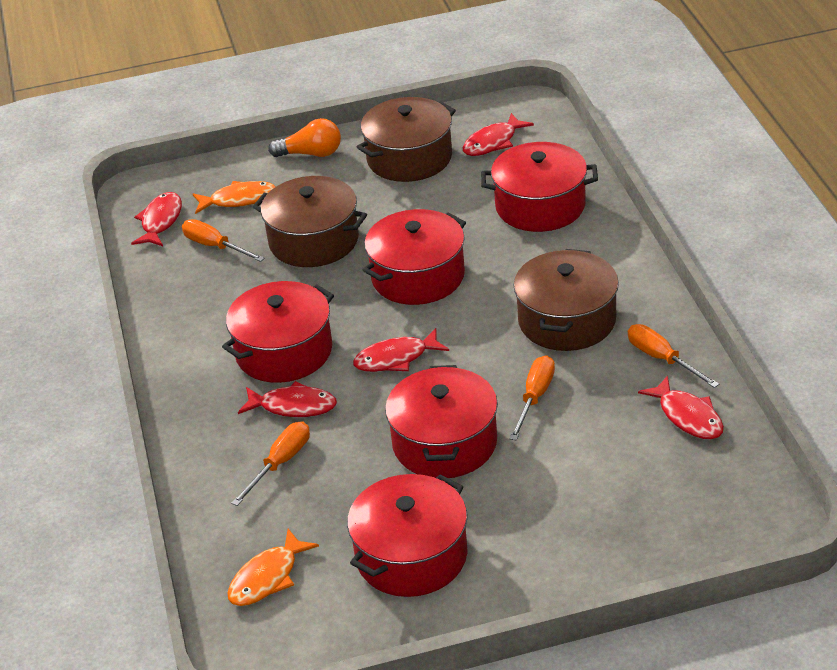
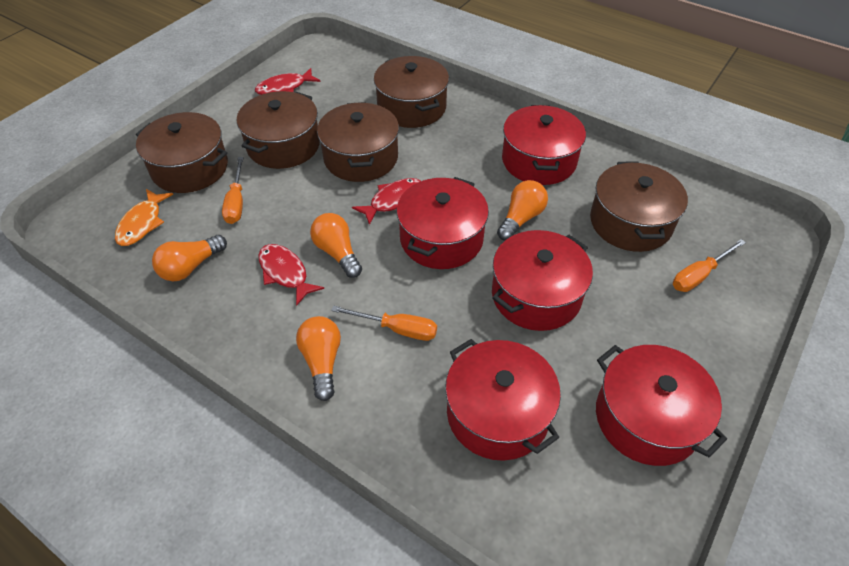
brown pot: 3 -> 5
orange fish: 2 -> 1
orange light bulb: 1 -> 4
orange screwdriver: 4 -> 3
red fish: 5 -> 3

